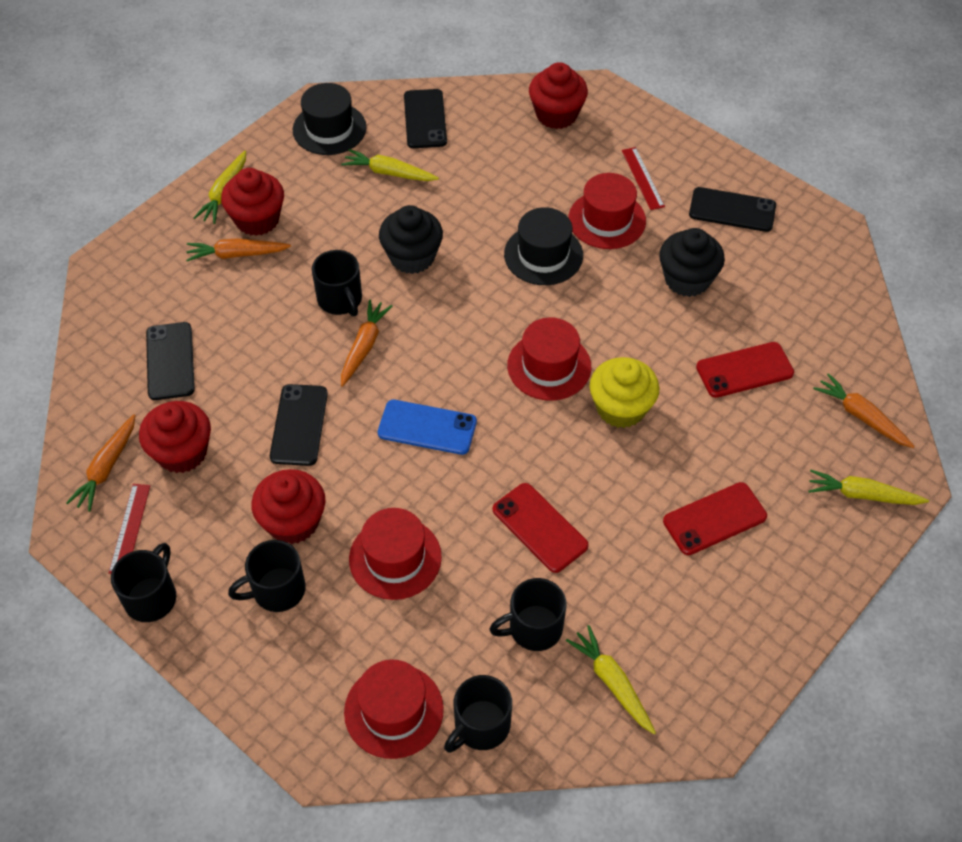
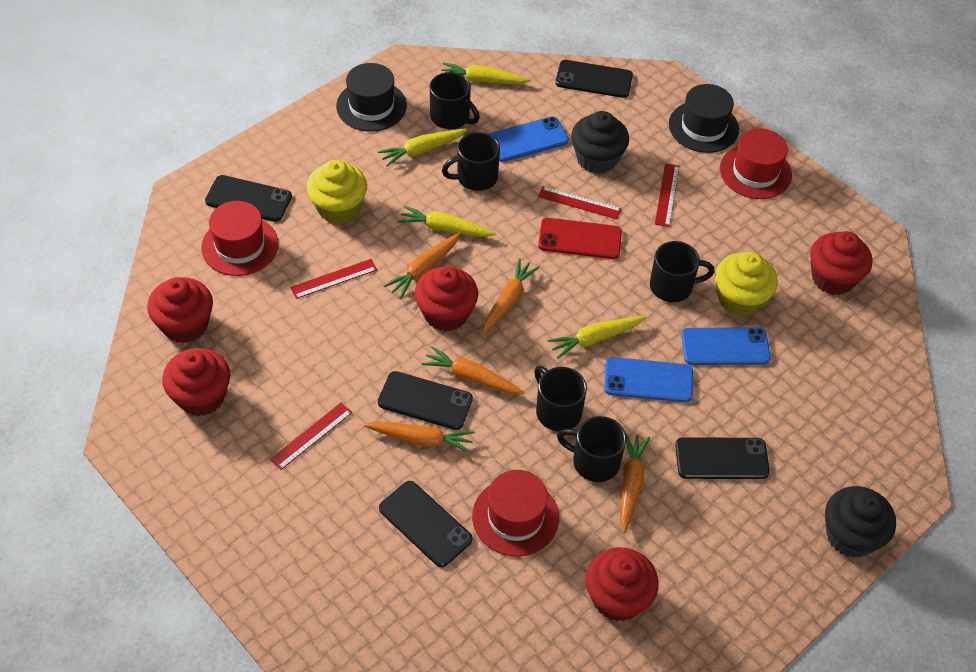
black phone: 4 -> 5
blue phone: 1 -> 3
orange carrot: 4 -> 5
red cupcake: 4 -> 5
red hat: 4 -> 3
red phone: 3 -> 1
red ruler: 2 -> 4
yellow cupcake: 1 -> 2

